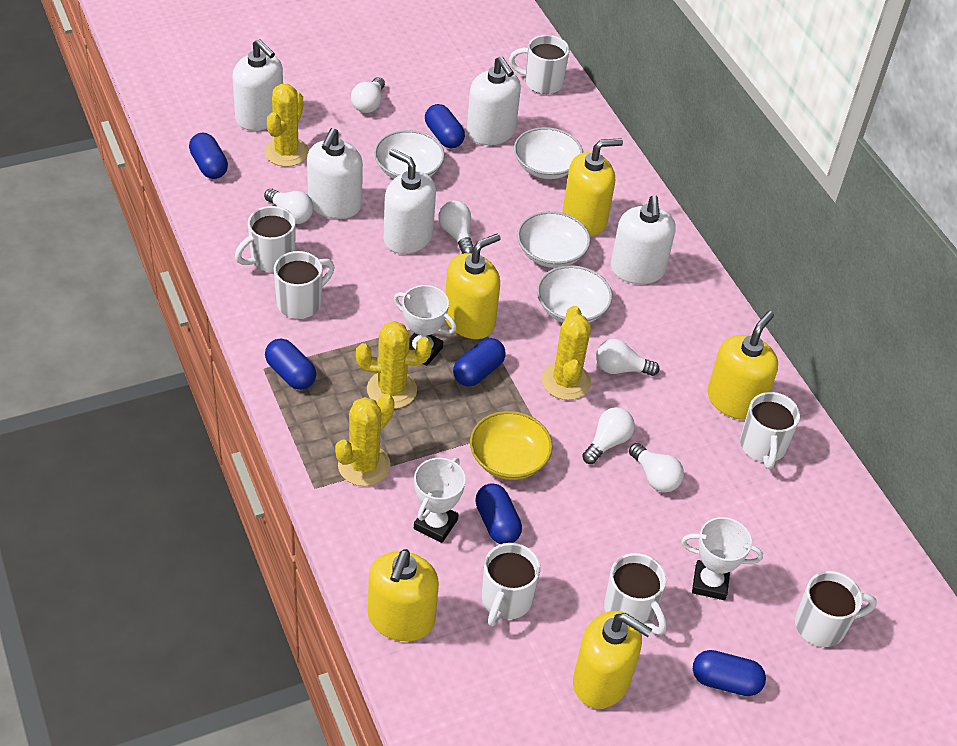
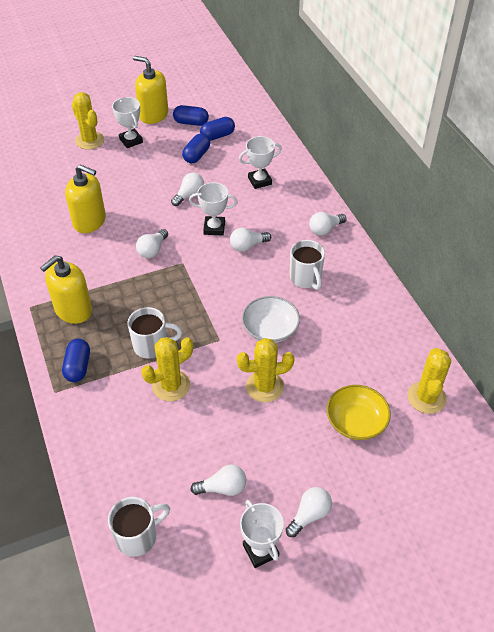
blue capsule: 6 -> 4
white bowl: 4 -> 1
white mug: 7 -> 3
white soap dispenser: 5 -> 0
white trophy: 3 -> 4
yellow soap dispenser: 5 -> 3

